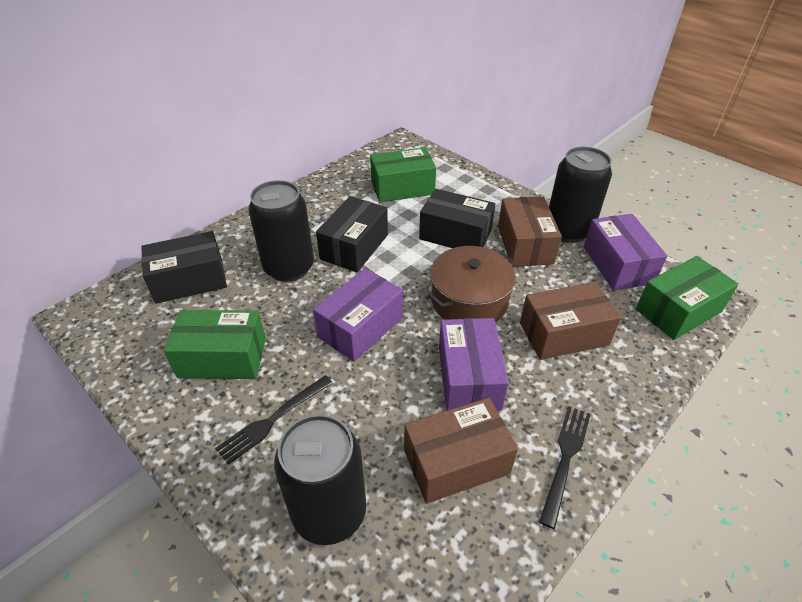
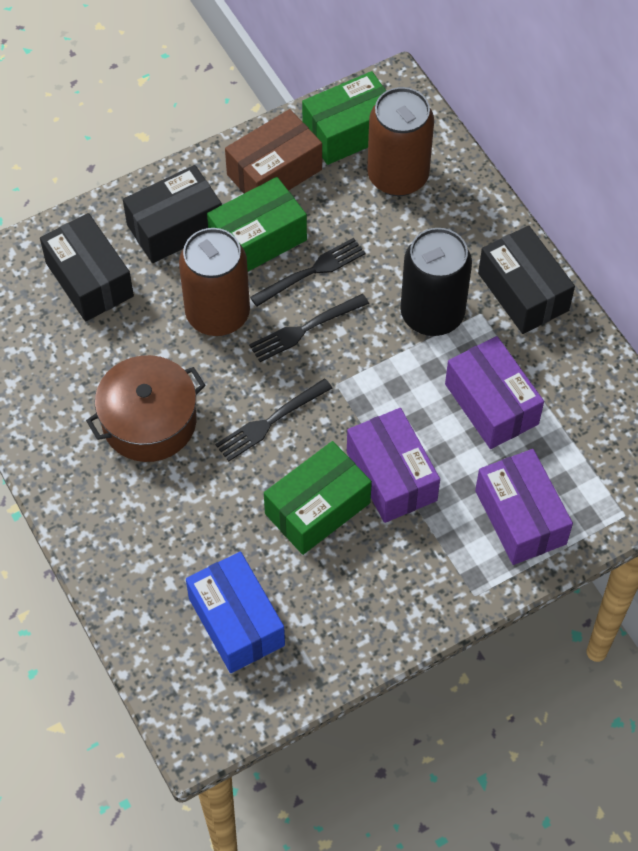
black can: 3 -> 1
black fork: 2 -> 3
blue box: 0 -> 1
brown box: 3 -> 1
brown can: 0 -> 2

